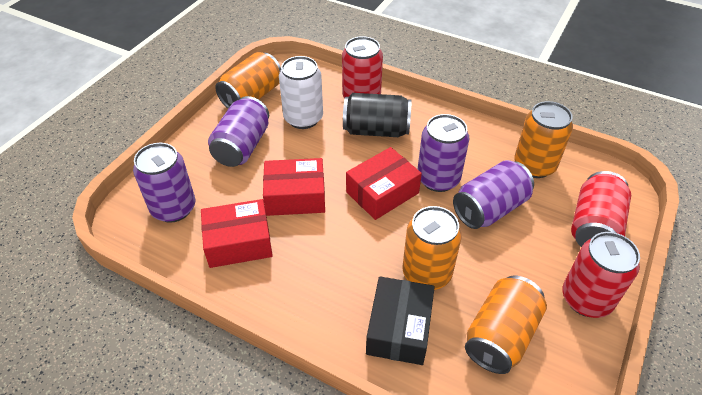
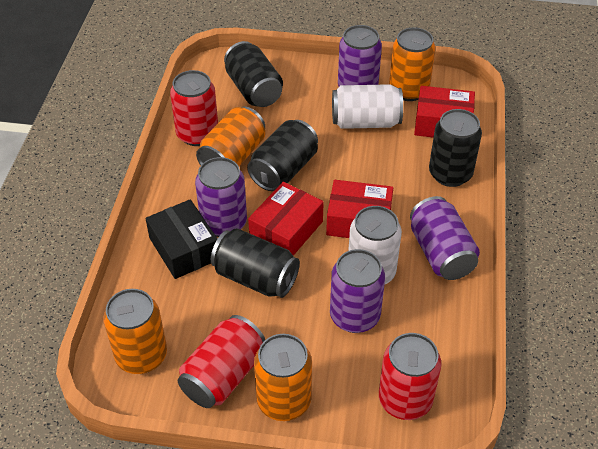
black can: 1 -> 4
white can: 1 -> 2

